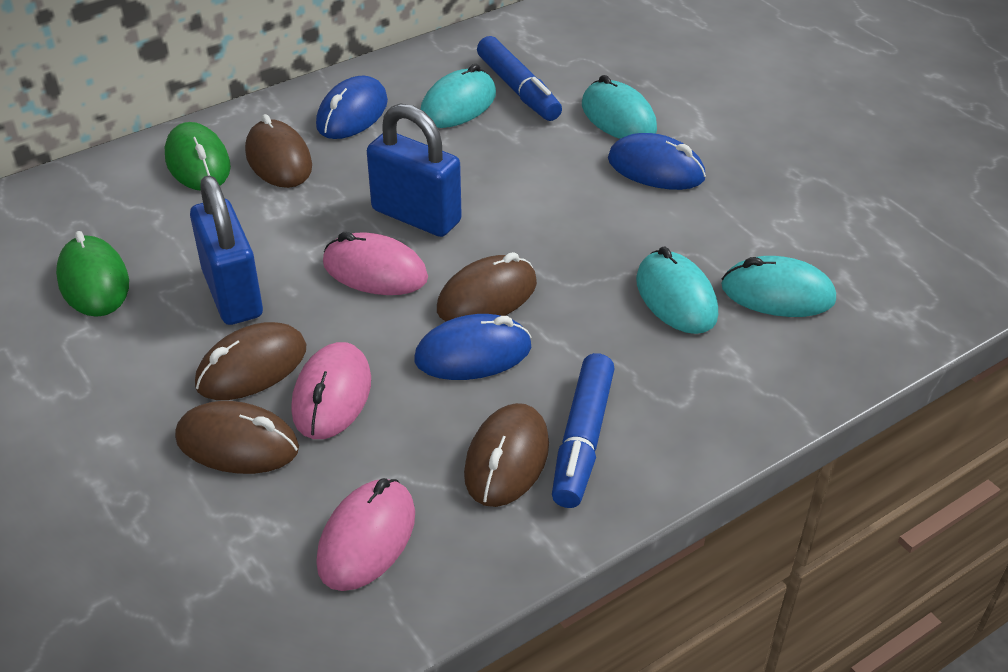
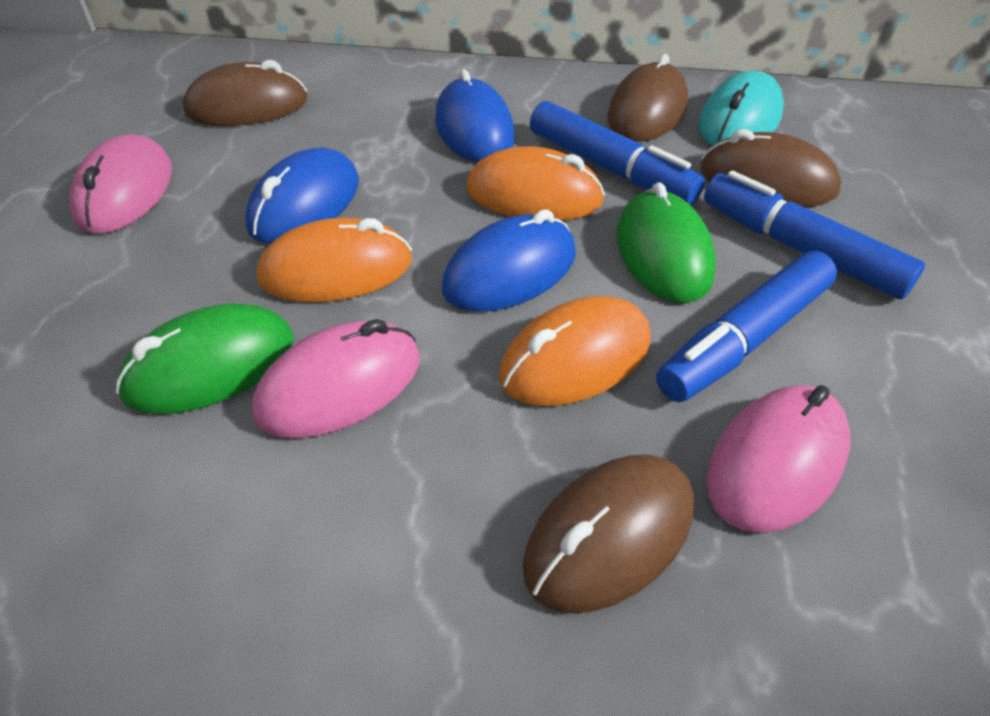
blue marker: 2 -> 3
blue padlock: 2 -> 0
brown mouse: 5 -> 4
orange mouse: 0 -> 3
turquoise mouse: 4 -> 1

